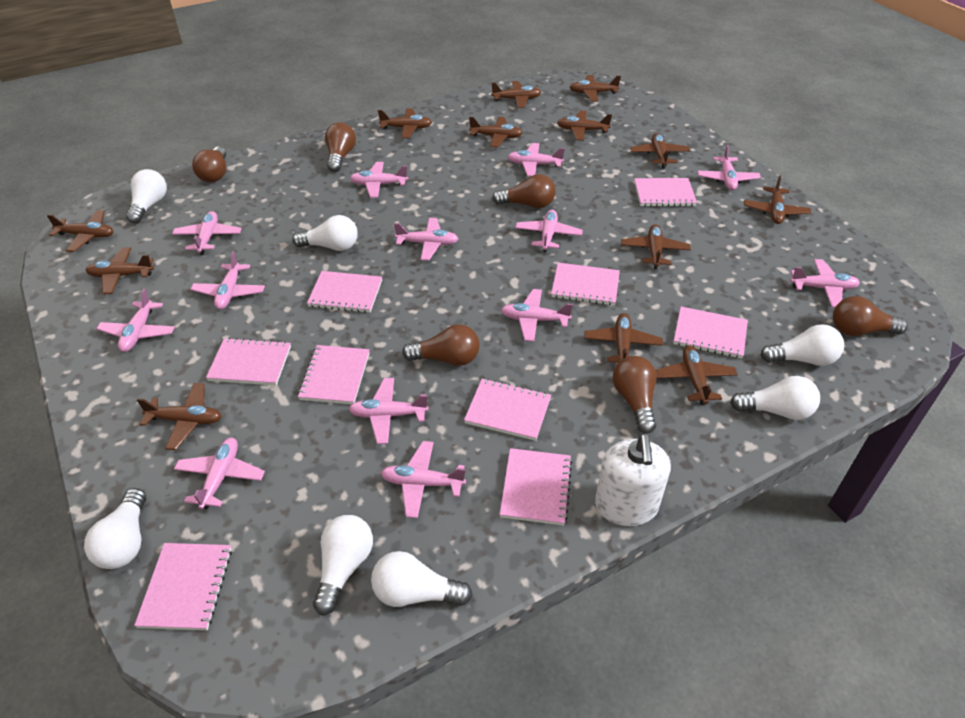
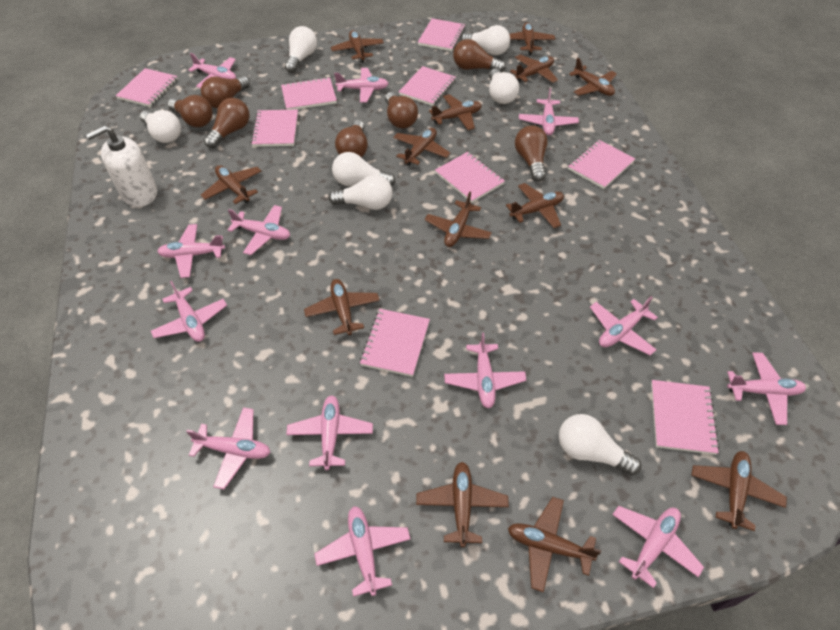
brown light bulb: 6 -> 7

